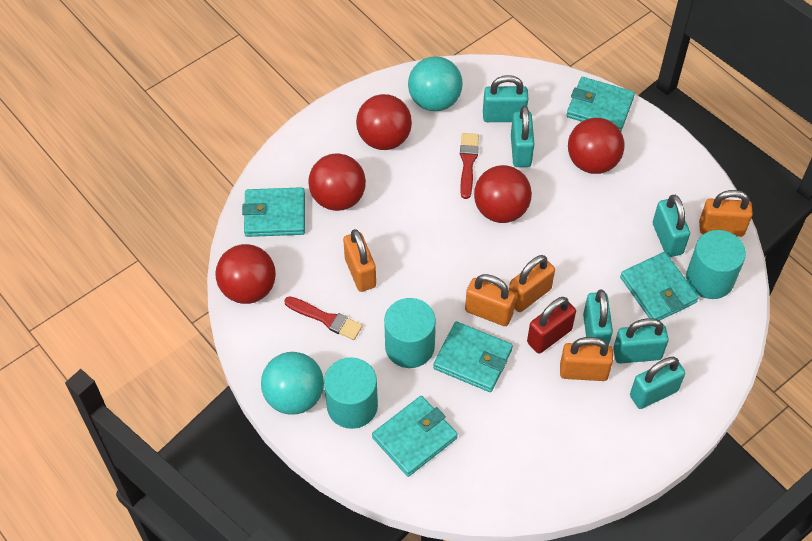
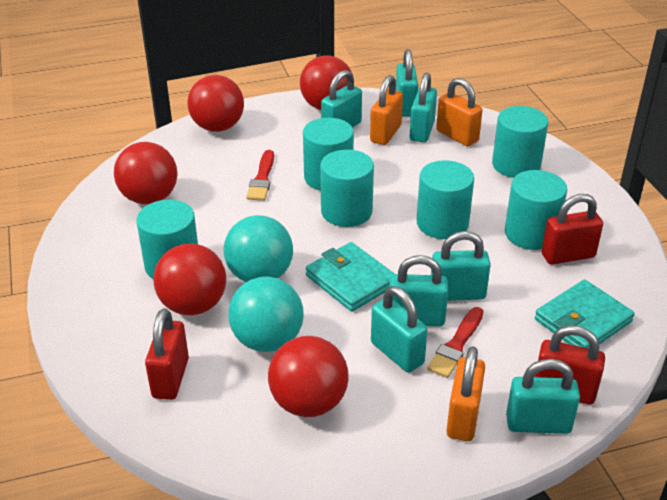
orange padlock: 5 -> 3
red padlock: 1 -> 3
turquoise cylinder: 3 -> 6
turquoise padlock: 6 -> 7
turquoise wallet: 5 -> 2

